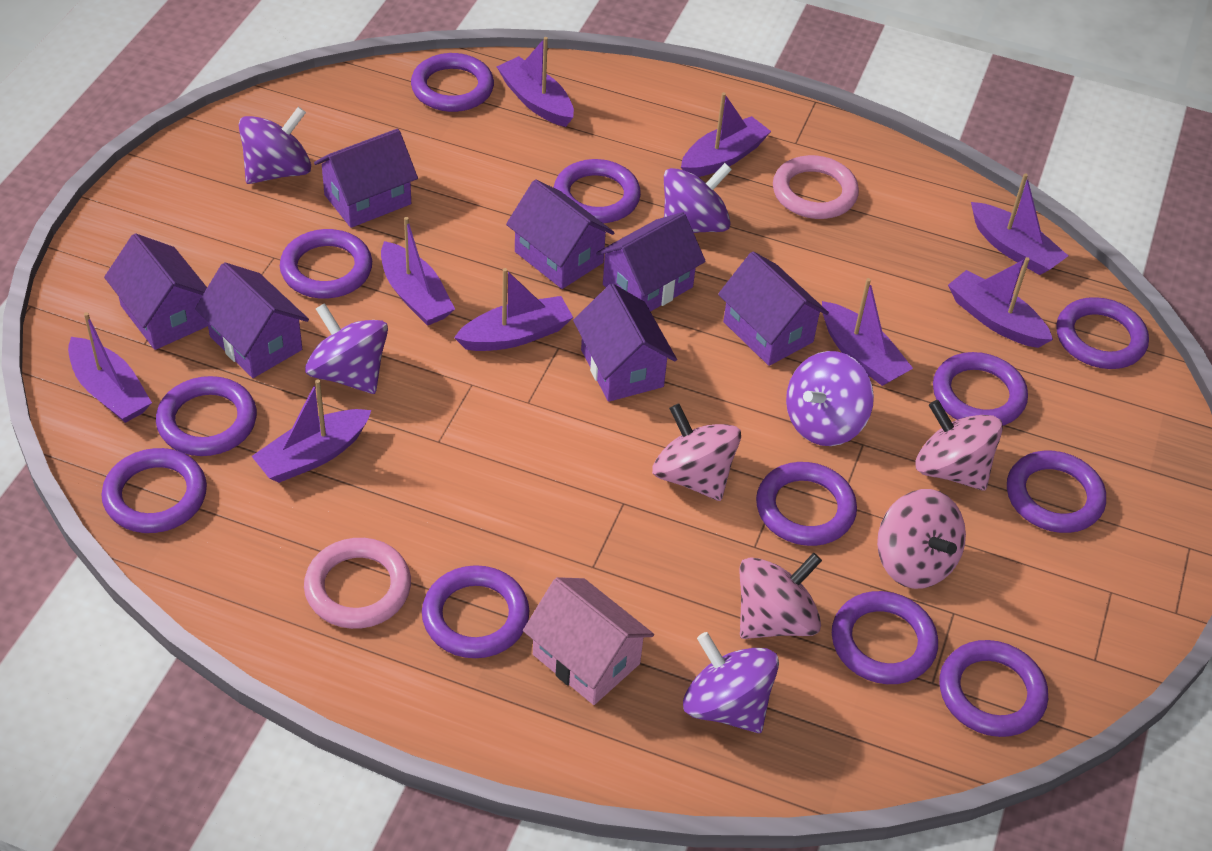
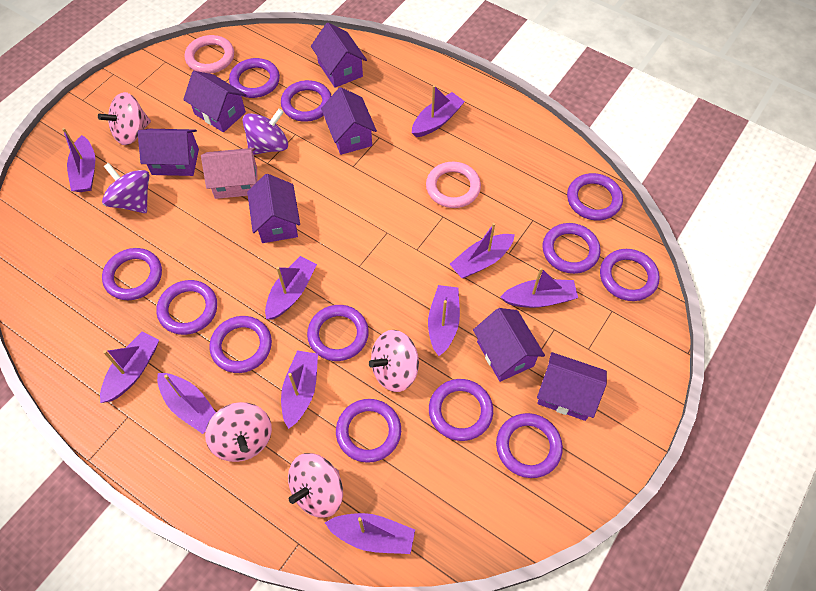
purple boat: 9 -> 10
purple spinning top: 5 -> 2

